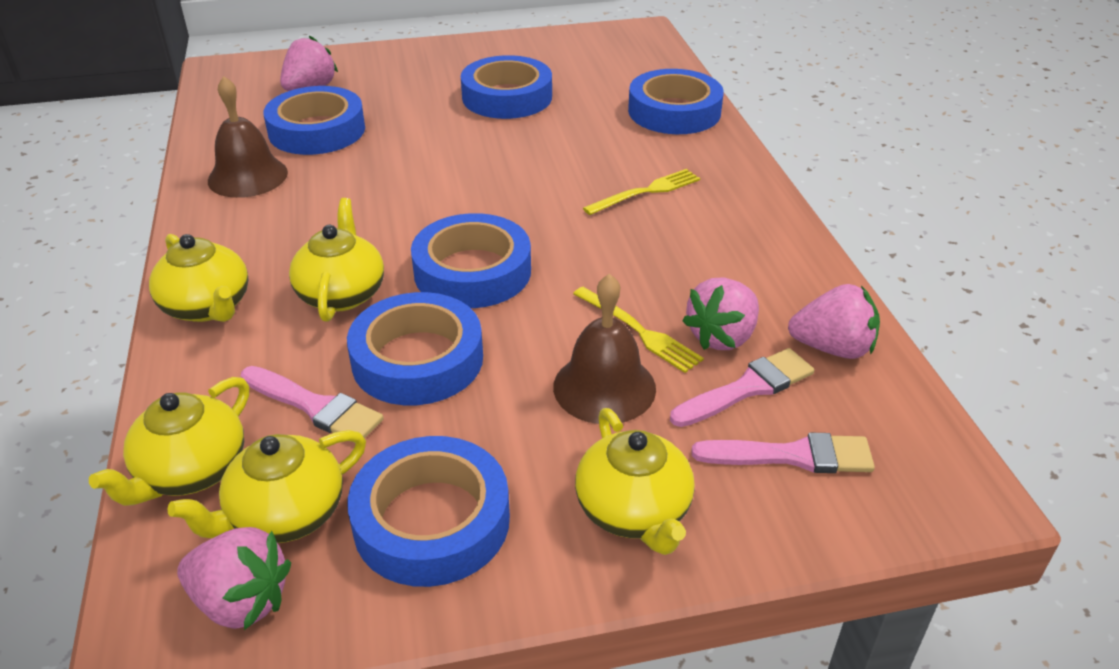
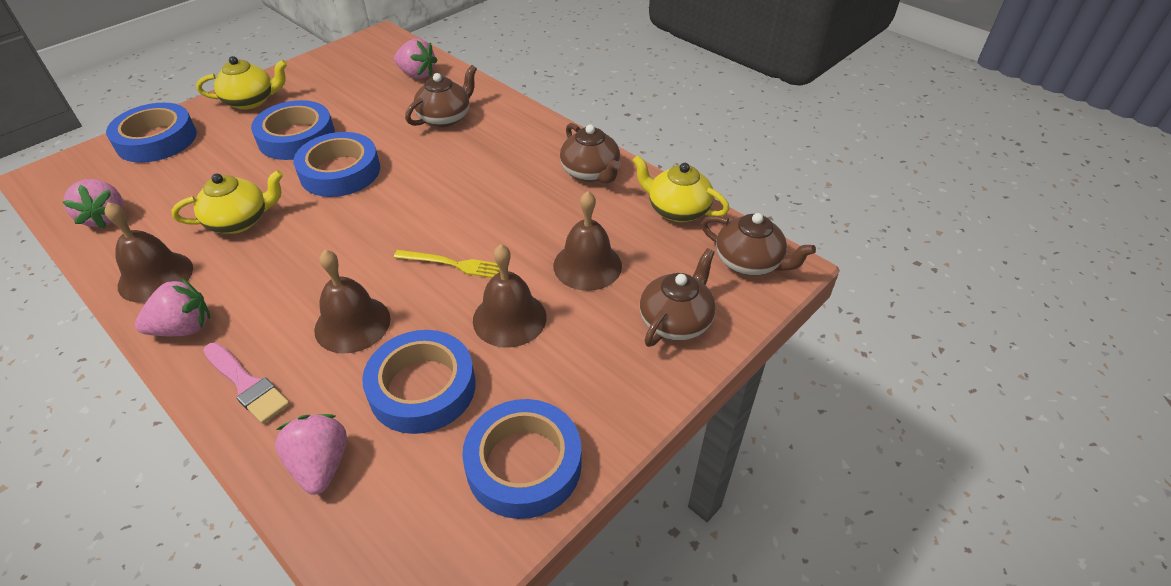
blue tape: 6 -> 5
brown bell: 2 -> 4
brown teapot: 0 -> 4
pink brush: 3 -> 1
yellow fork: 2 -> 1
yellow teapot: 5 -> 3

